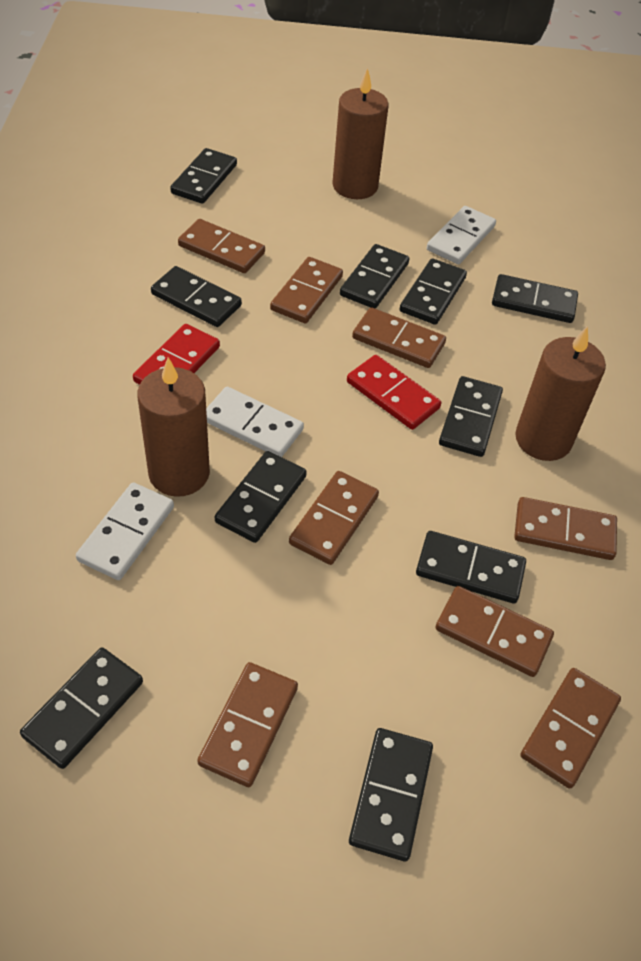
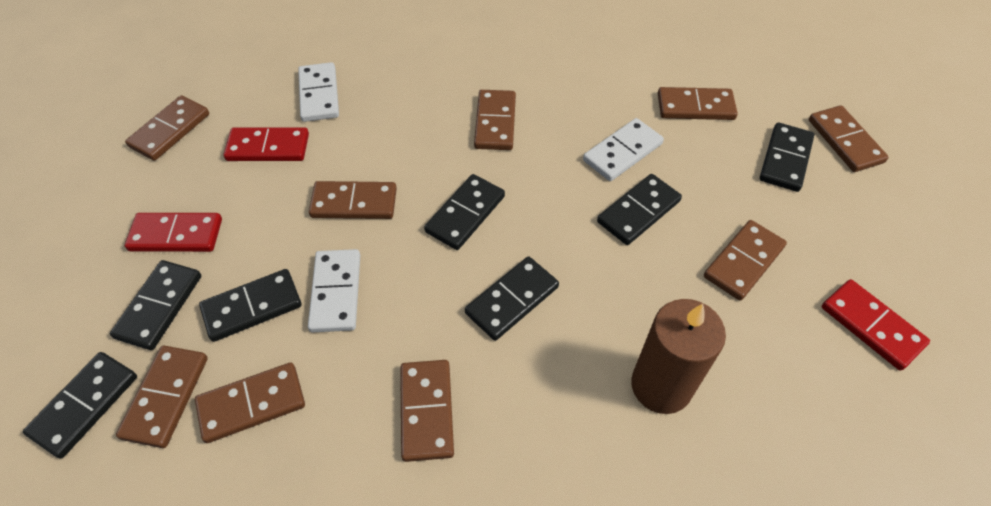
black domino: 10 -> 7
brown candle: 3 -> 1
brown domino: 8 -> 9
red domino: 2 -> 3

